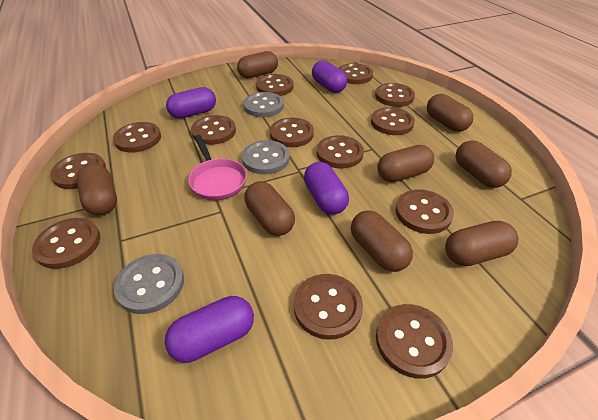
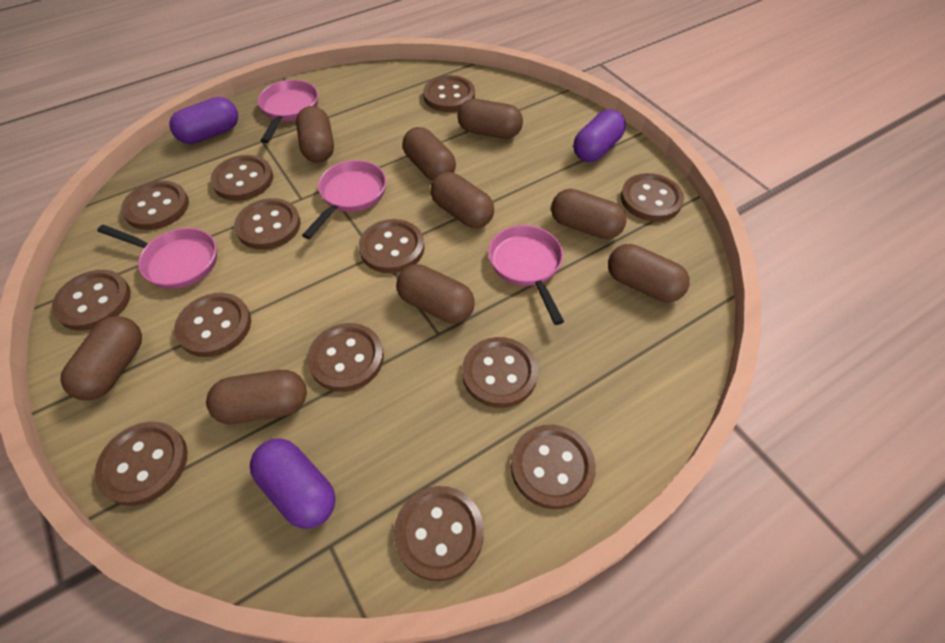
brown capsule: 8 -> 9
grey button: 3 -> 0
pink pan: 1 -> 4
purple capsule: 4 -> 3

